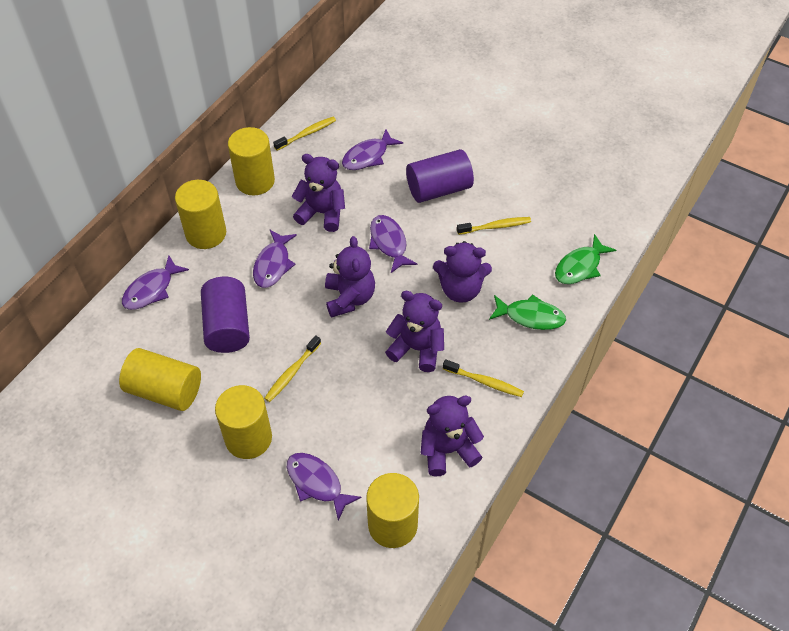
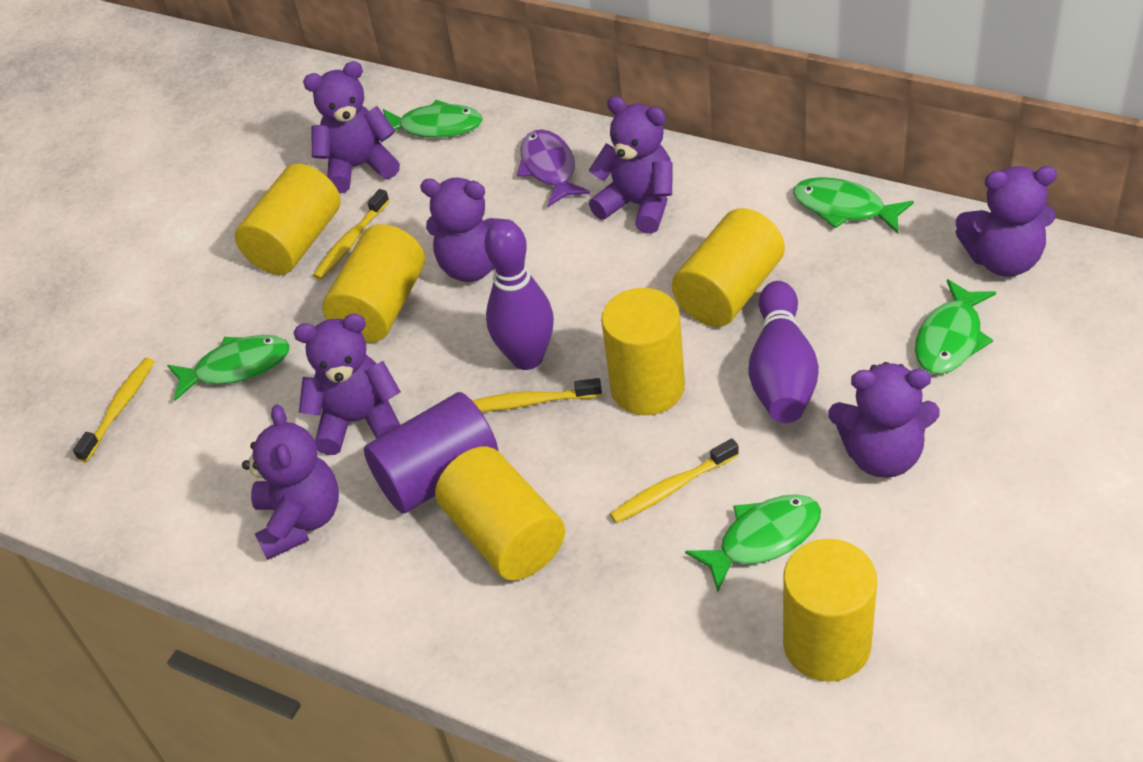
green fish: 2 -> 5
purple bowling pin: 0 -> 2
purple cylinder: 2 -> 1
purple fish: 5 -> 1
purple teddy bear: 5 -> 7
yellow cylinder: 5 -> 6

